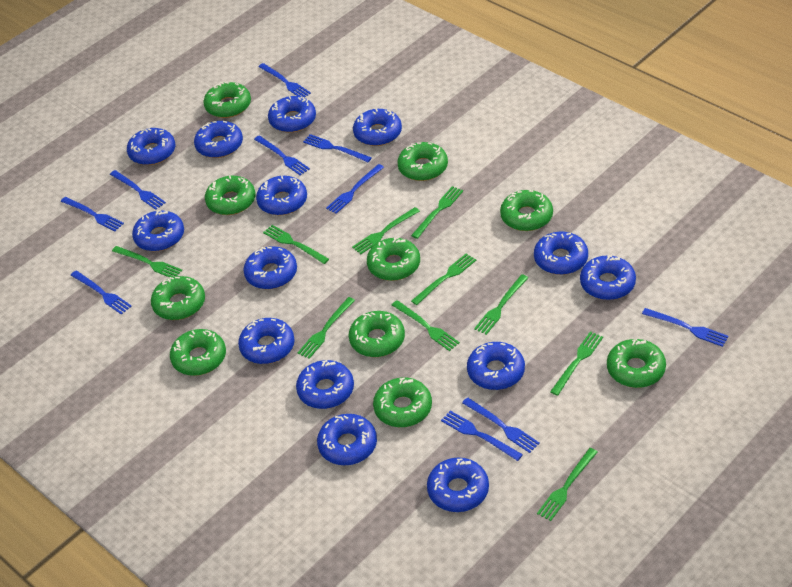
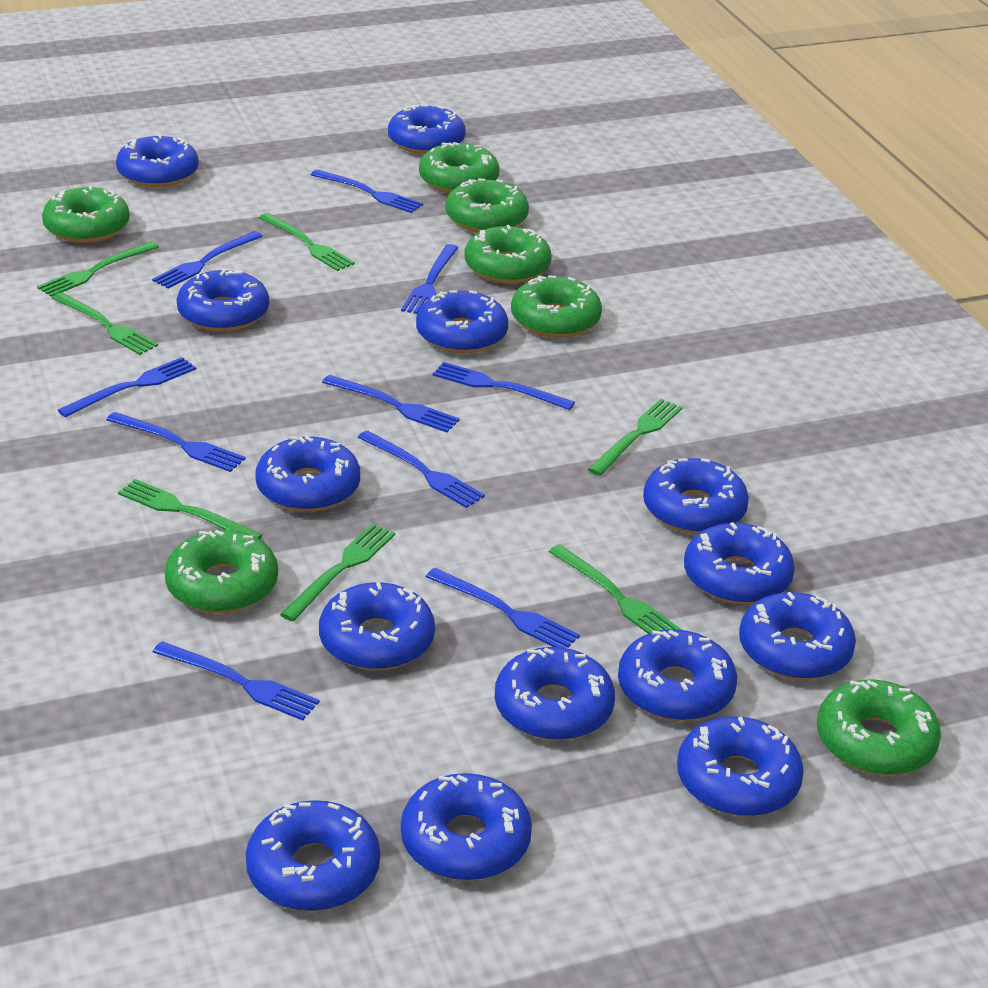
green donut: 10 -> 7
green fork: 10 -> 7

